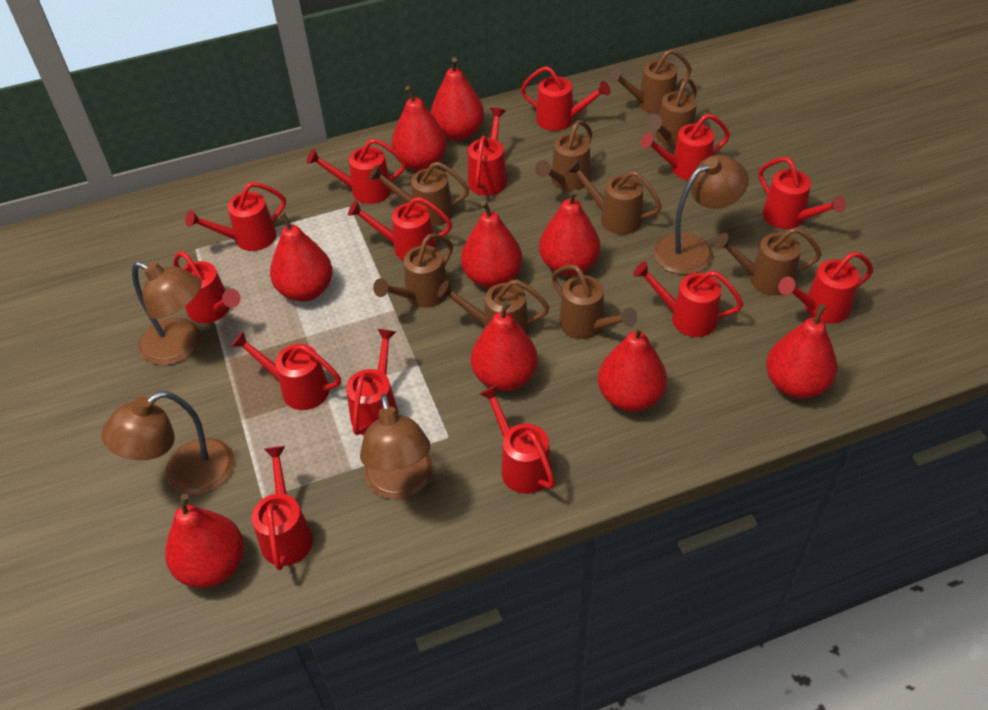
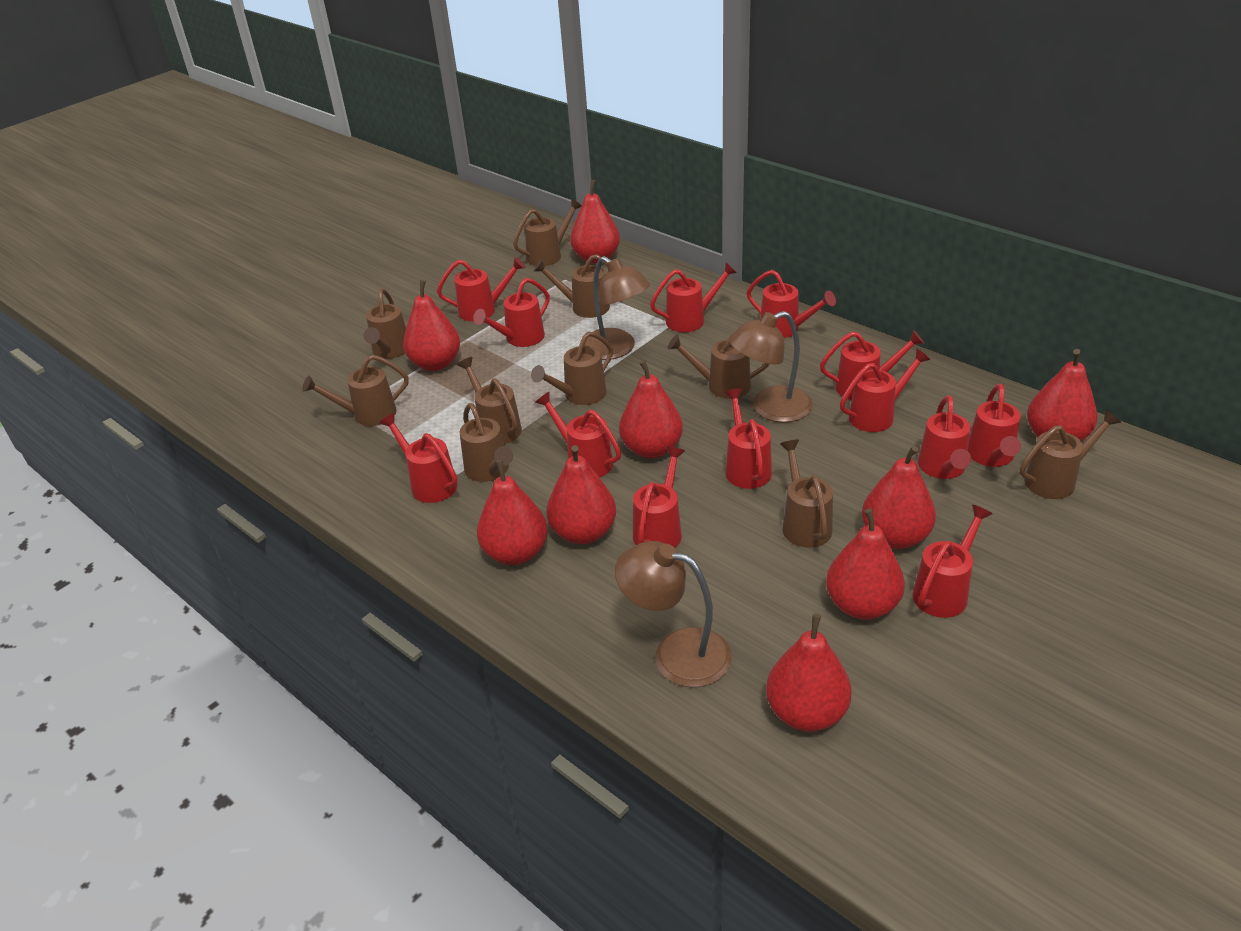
brown lamp: 4 -> 3
brown watering can: 9 -> 10
red watering can: 14 -> 13

